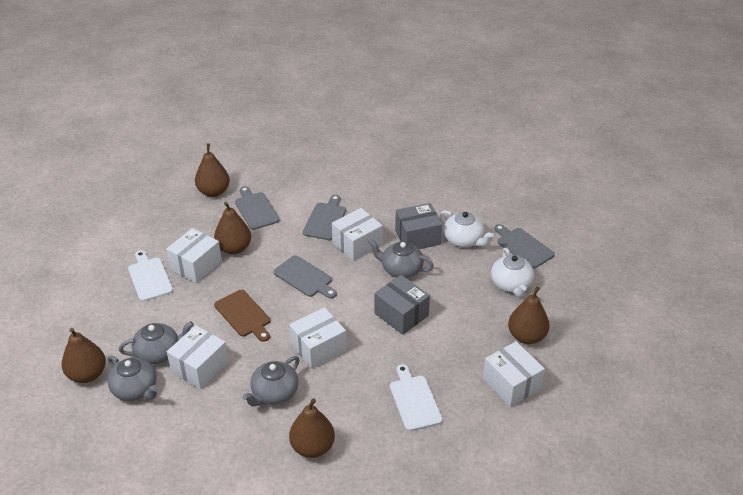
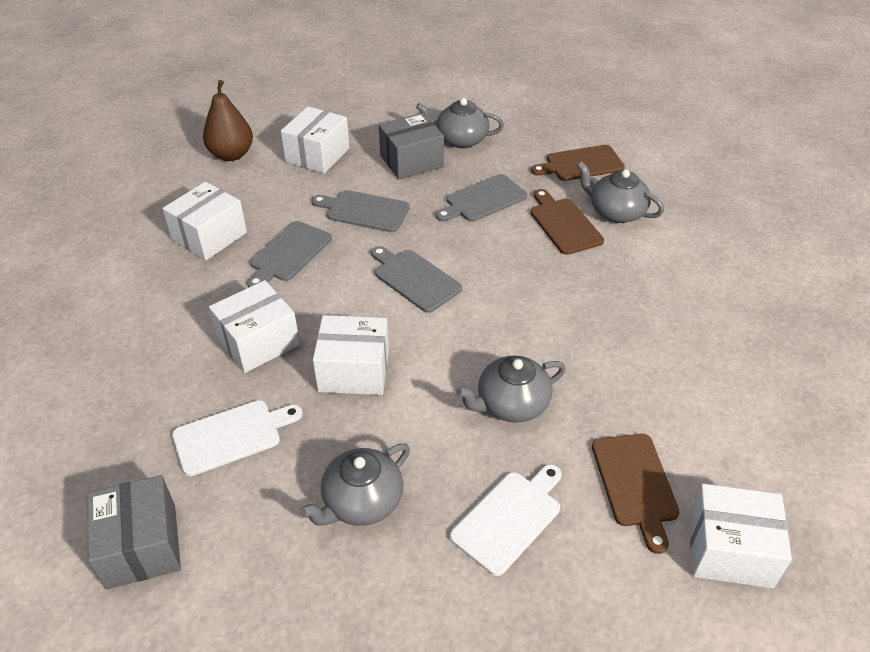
brown cutting board: 1 -> 3
brown pear: 5 -> 1
white teapot: 2 -> 0

